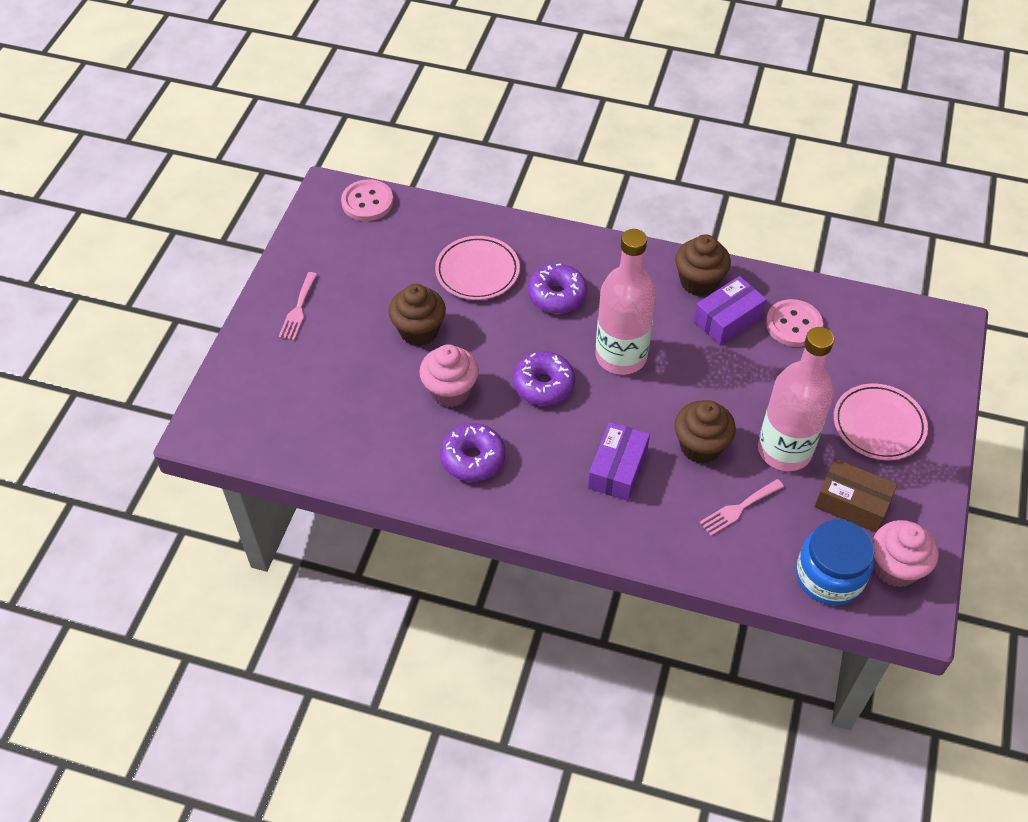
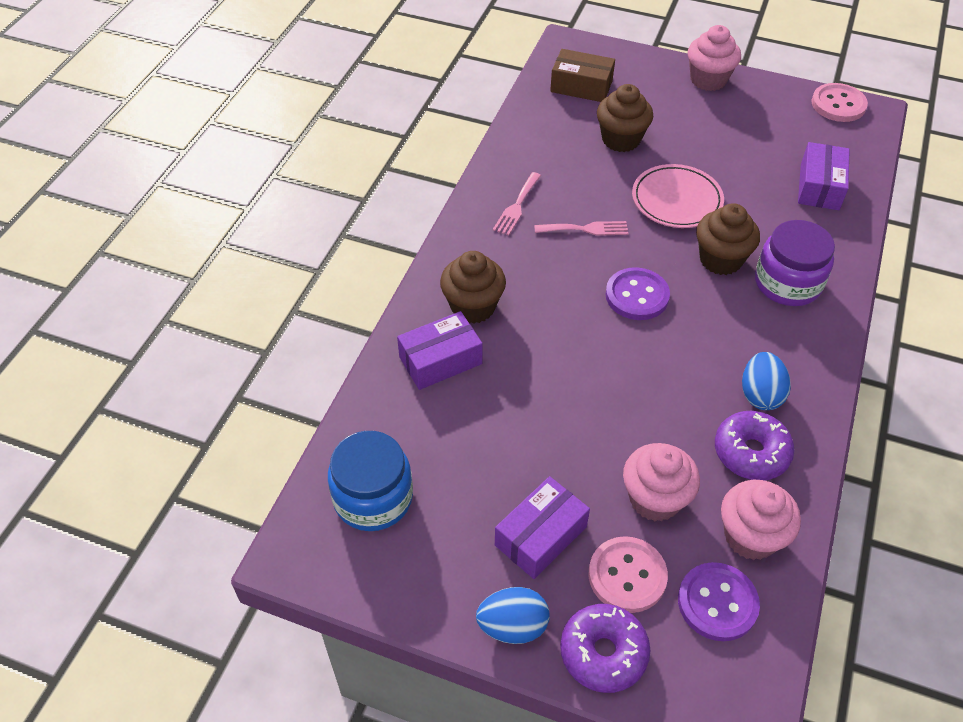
blue egg: 0 -> 2
pink bottle: 2 -> 0
pink cupcake: 2 -> 3
pink plate: 2 -> 1
purple box: 2 -> 3
purple button: 0 -> 2
purple donut: 3 -> 2
purple jar: 0 -> 1

